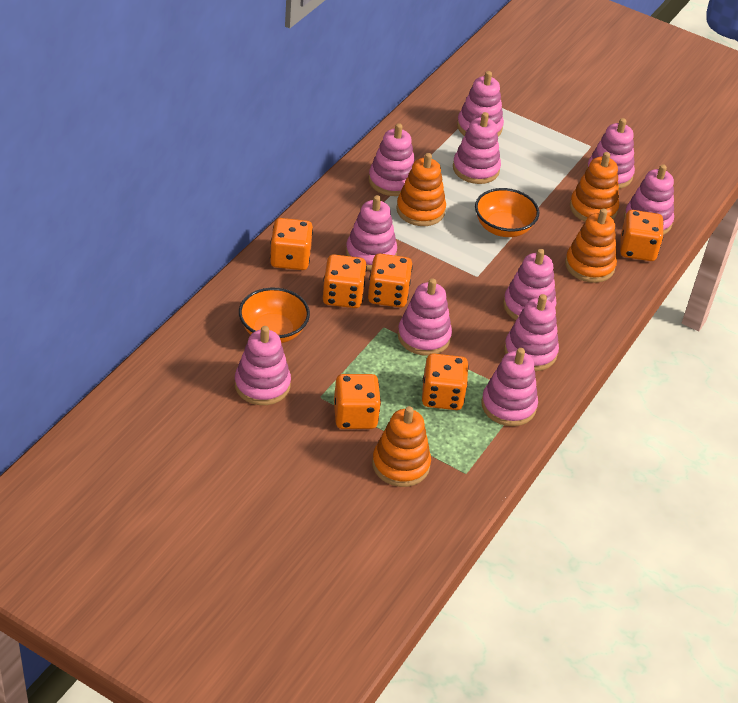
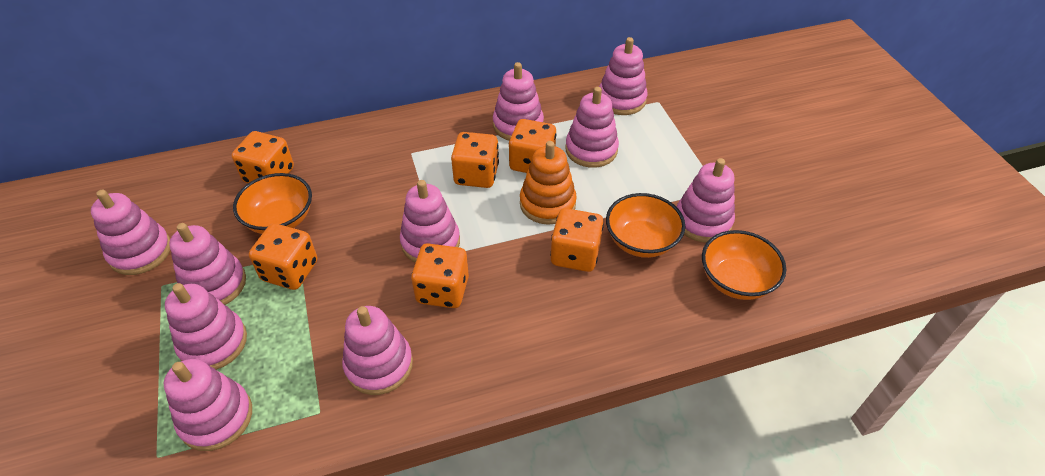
orange bowl: 2 -> 3
orange stacking toy: 4 -> 1
pink stacking toy: 11 -> 10

